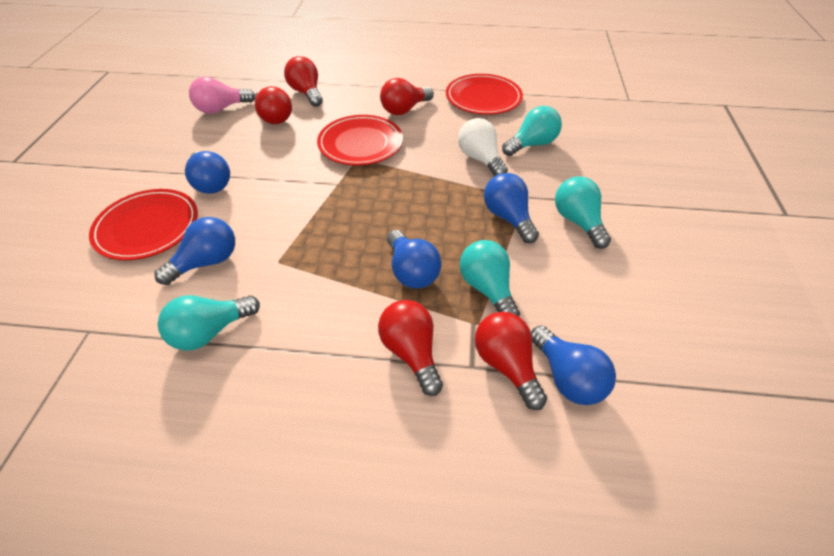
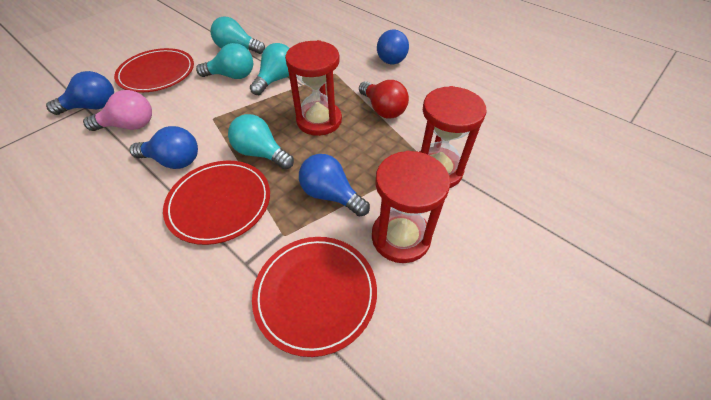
blue light bulb: 5 -> 4
red hourglass: 0 -> 3
red light bulb: 5 -> 1
white light bulb: 1 -> 0

